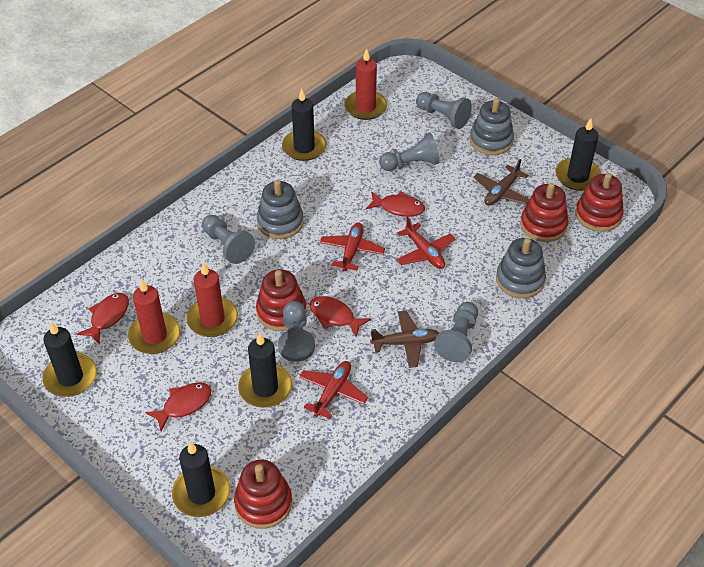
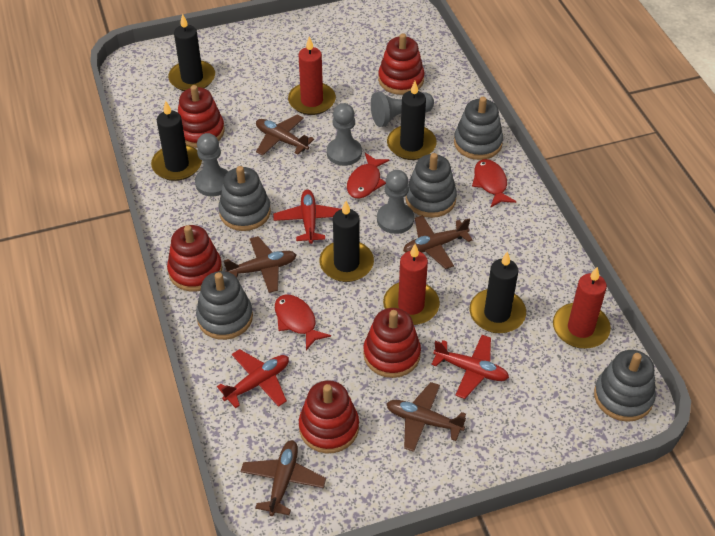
brown plane: 2 -> 5
grey pawn: 5 -> 4
grey stacking toy: 3 -> 5
red fish: 4 -> 3
red stacking toy: 4 -> 5

